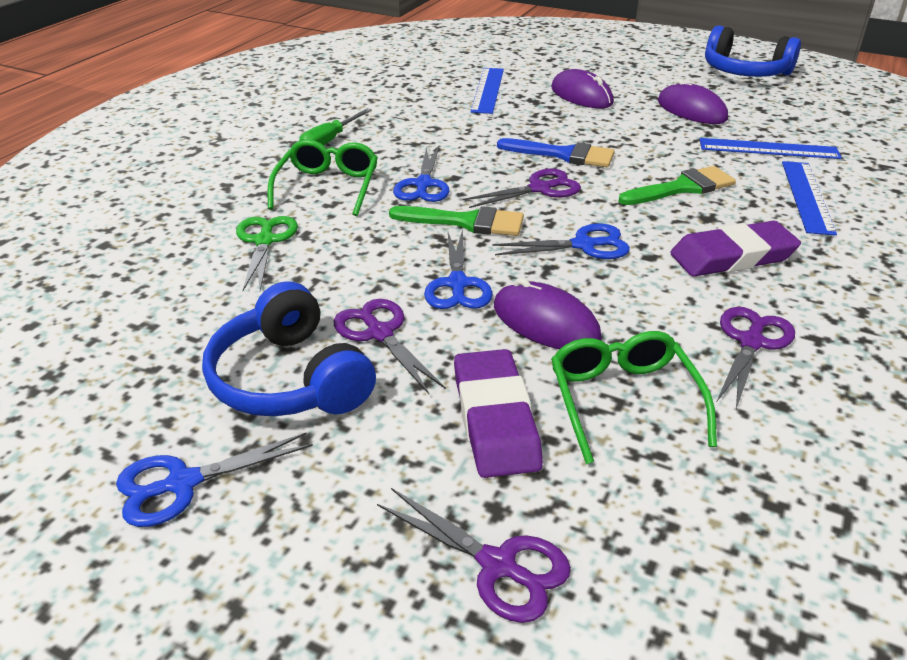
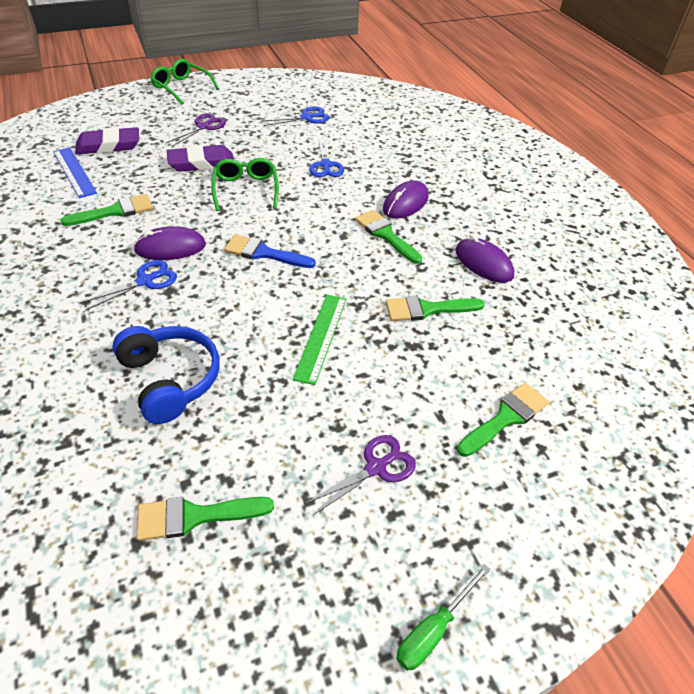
blue headphones: 2 -> 1
blue ruler: 3 -> 1
blue scissors: 4 -> 3
green brush: 2 -> 5
green ruler: 0 -> 1
green scissors: 1 -> 0
purple scissors: 4 -> 2

